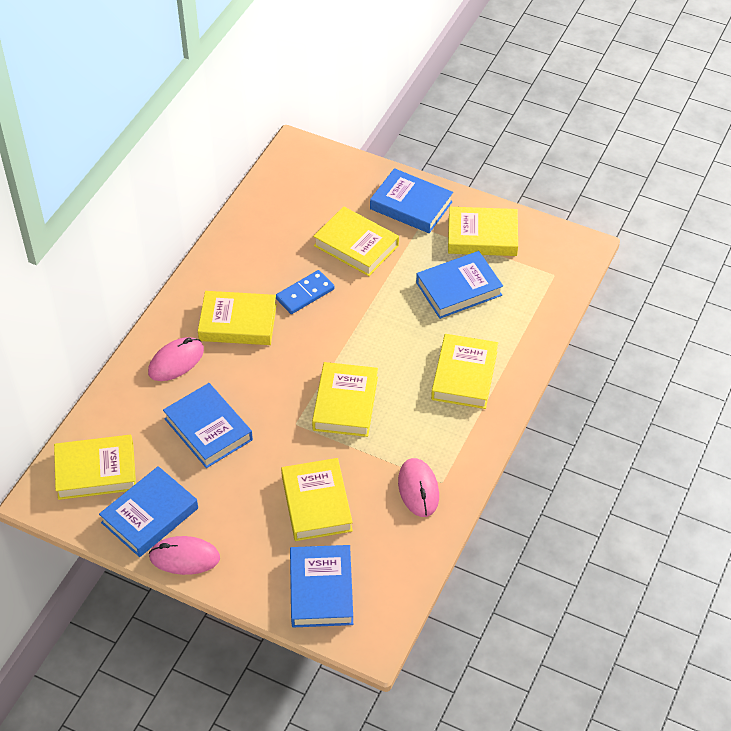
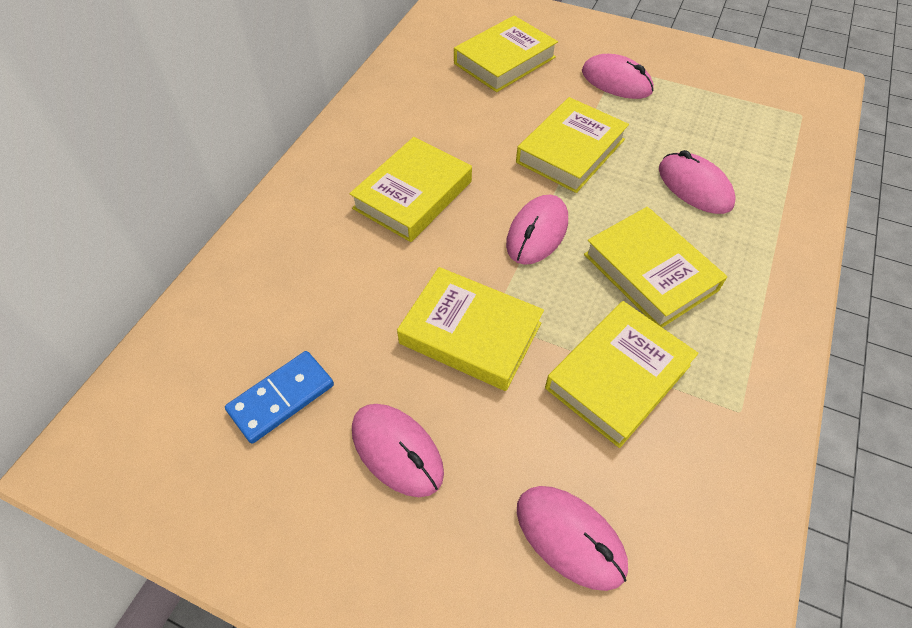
blue book: 5 -> 0
pink mouse: 3 -> 5
yellow book: 7 -> 6

